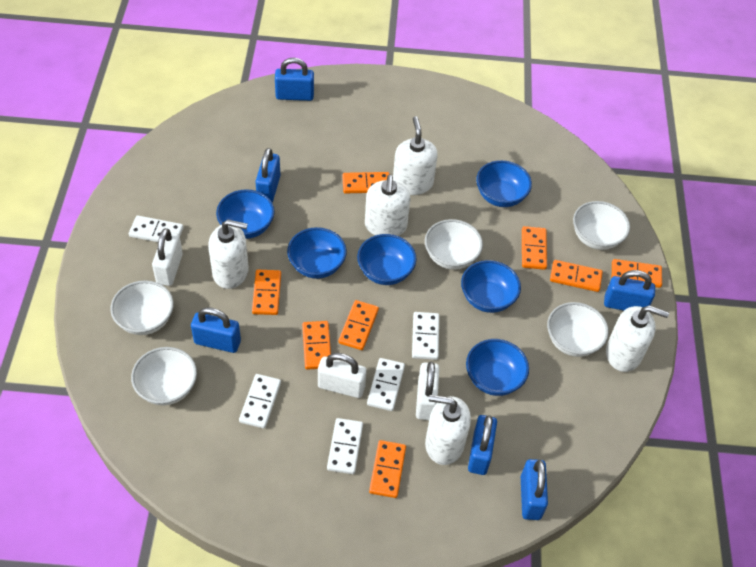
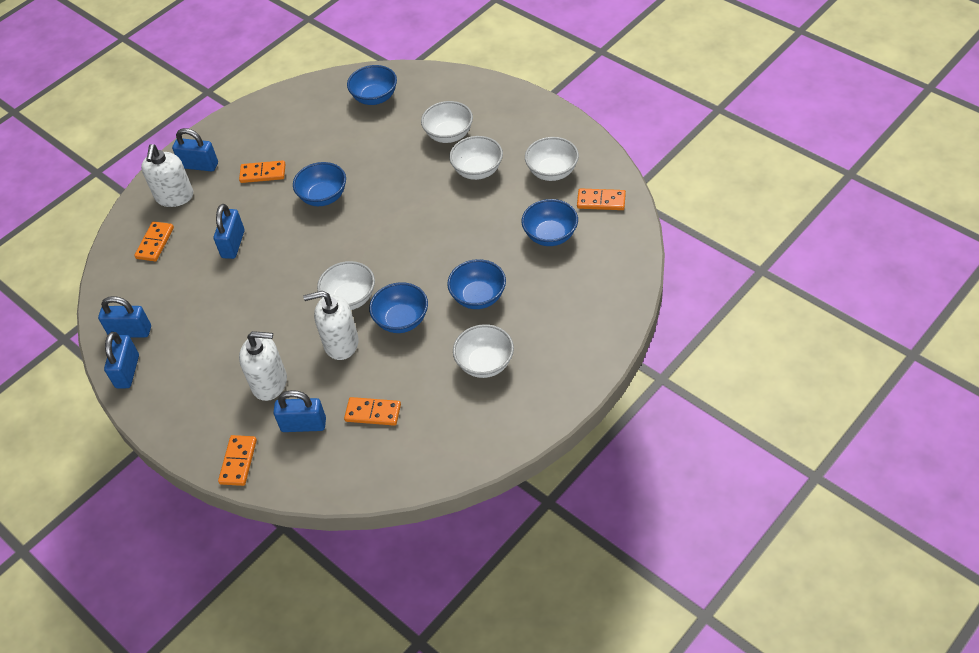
blue bowl: 6 -> 5
blue padlock: 6 -> 5
orange domino: 8 -> 5
white domino: 5 -> 0
white padlock: 3 -> 0
white soap dispenser: 5 -> 3

